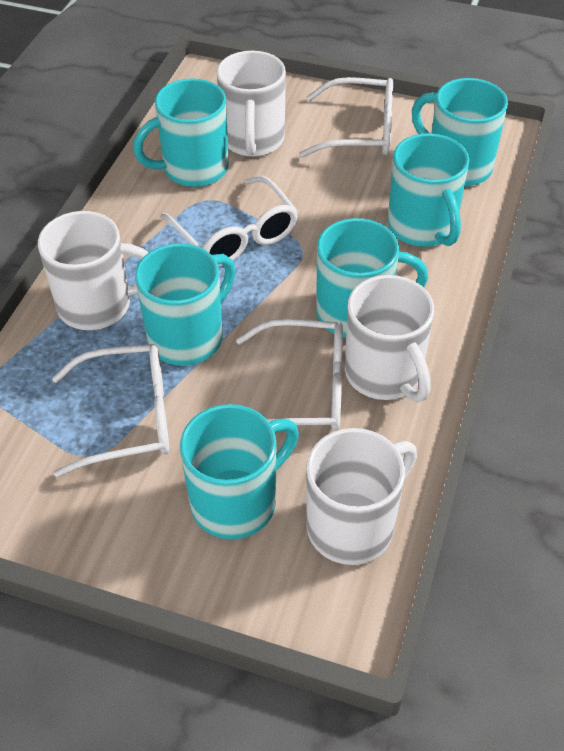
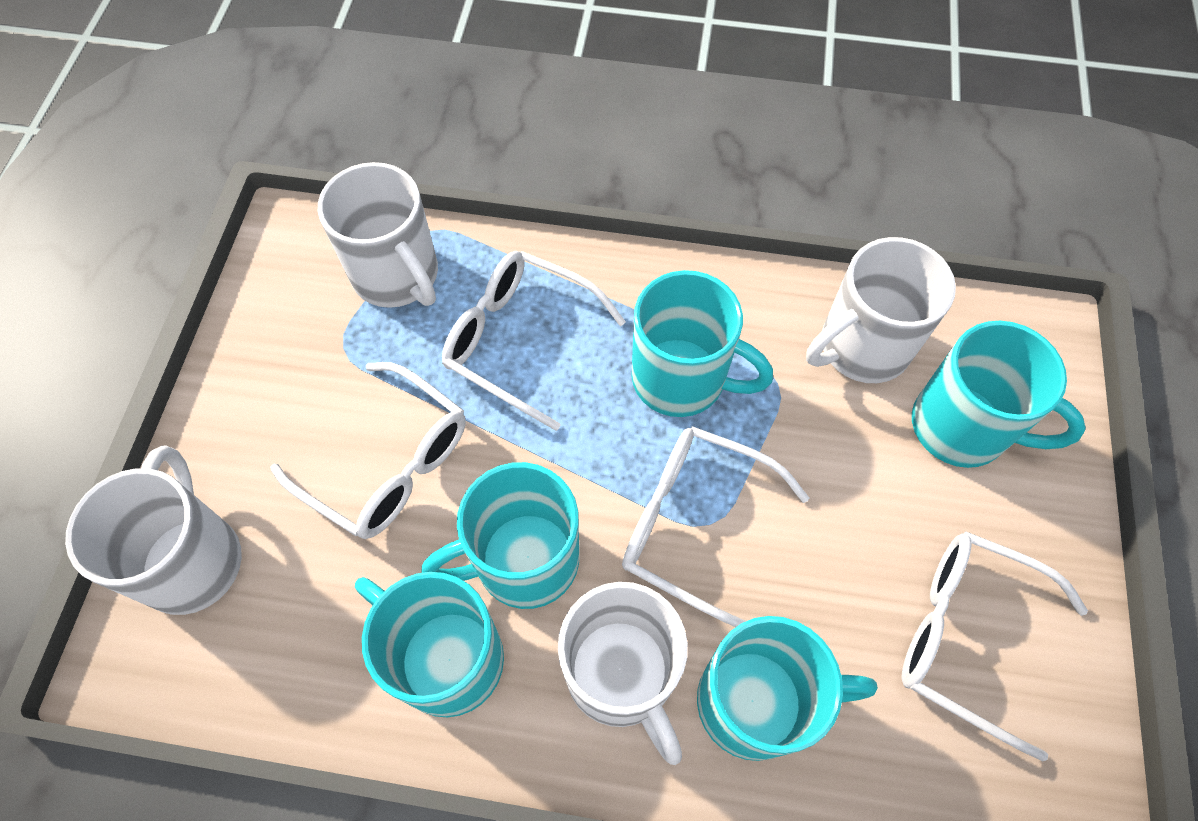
turquoise mug: 6 -> 5

